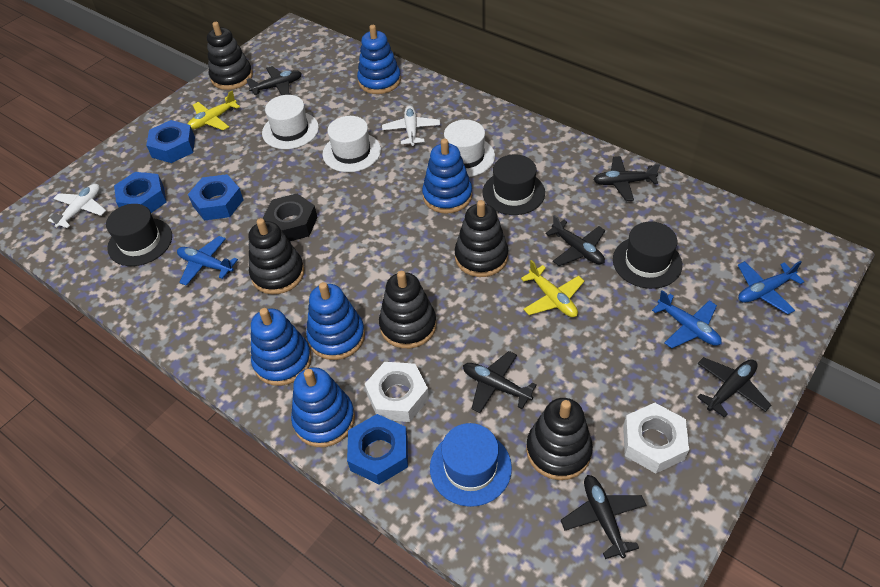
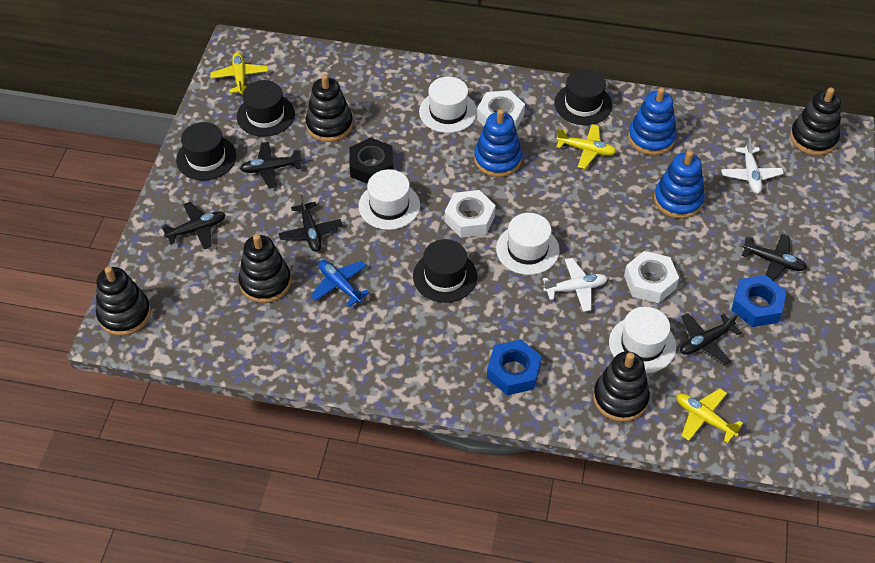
black hat: 3 -> 4
black plane: 6 -> 5
blue hat: 1 -> 0
blue nut: 4 -> 2
blue plane: 3 -> 1
blue stacking toy: 5 -> 3
white hat: 3 -> 4
white nut: 2 -> 3
yellow plane: 2 -> 3

